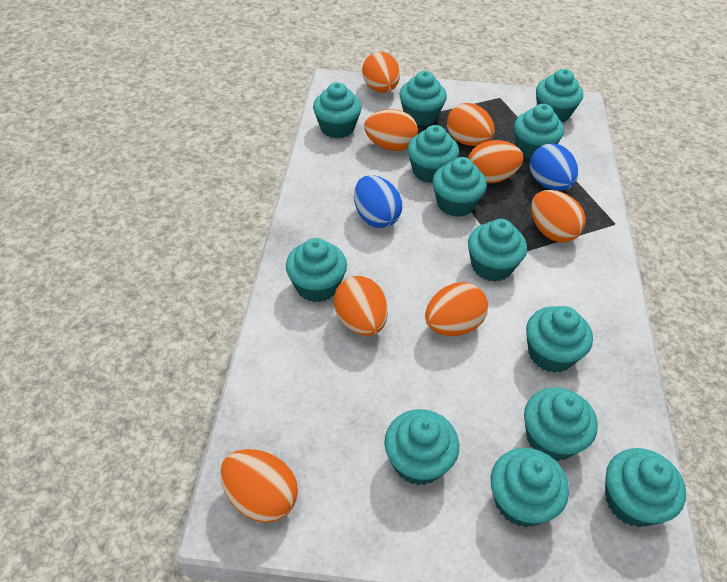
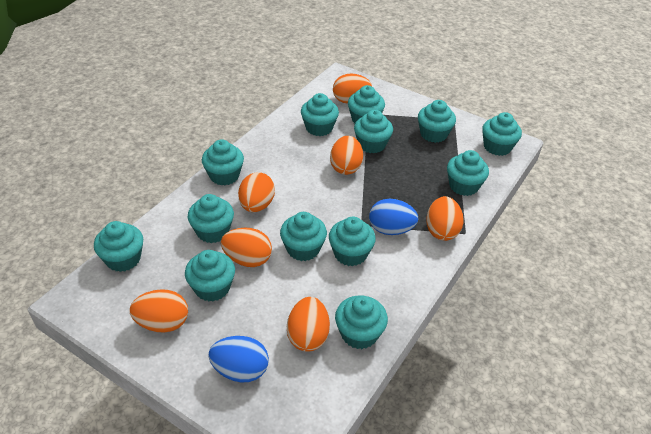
orange egg: 8 -> 7

